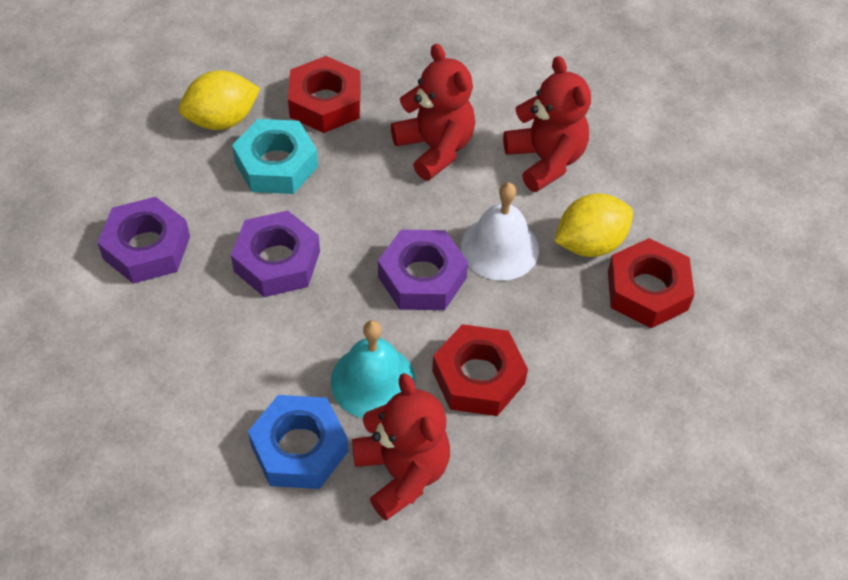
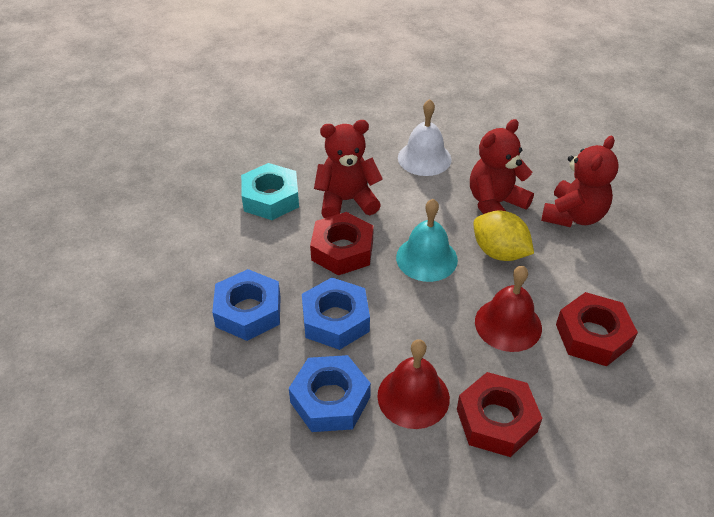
blue nut: 1 -> 3
purple nut: 3 -> 0
red bell: 0 -> 2
yellow lemon: 2 -> 1

